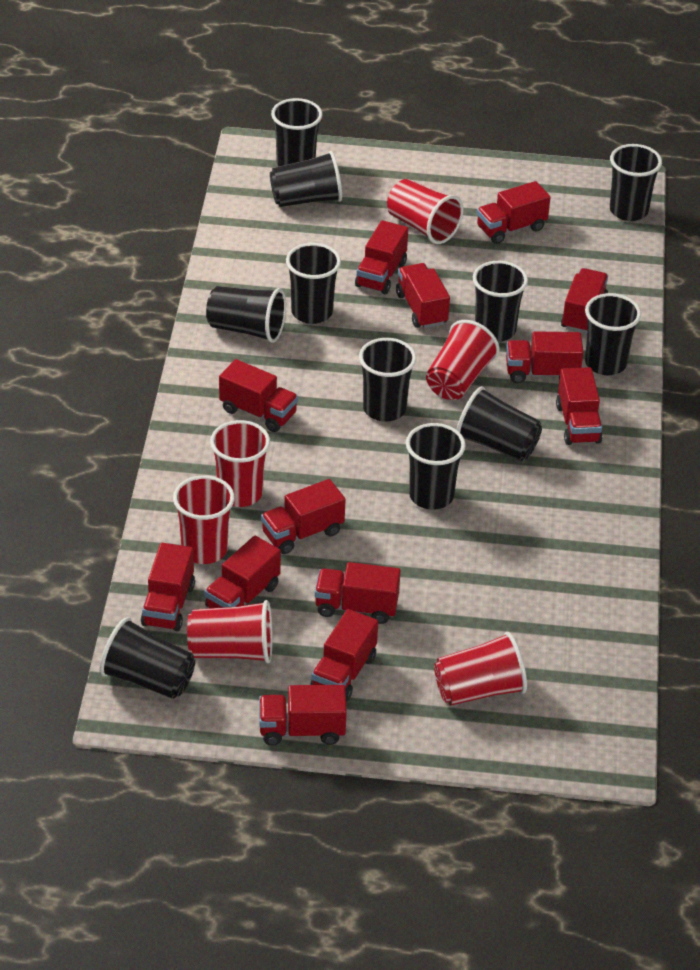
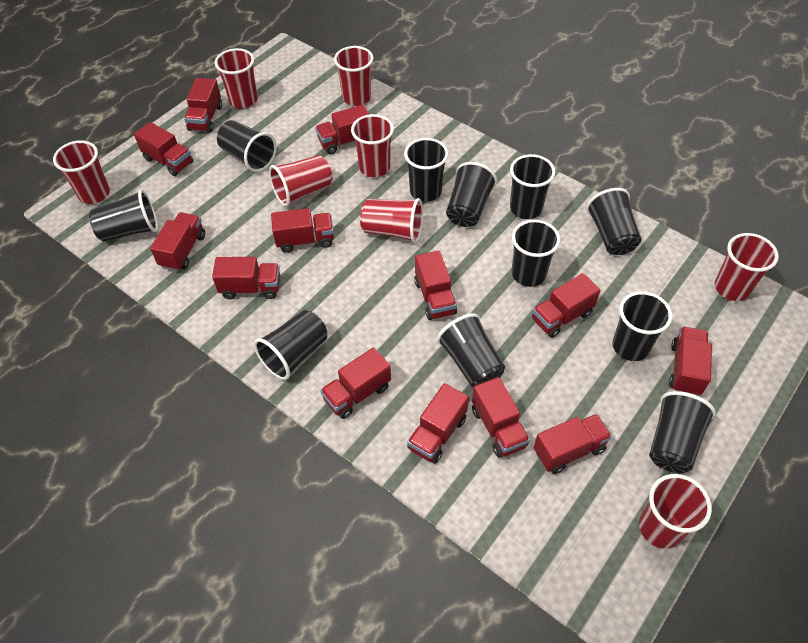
red cup: 6 -> 8

